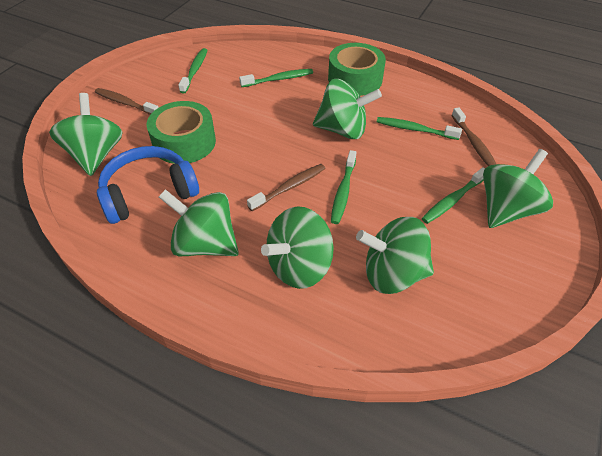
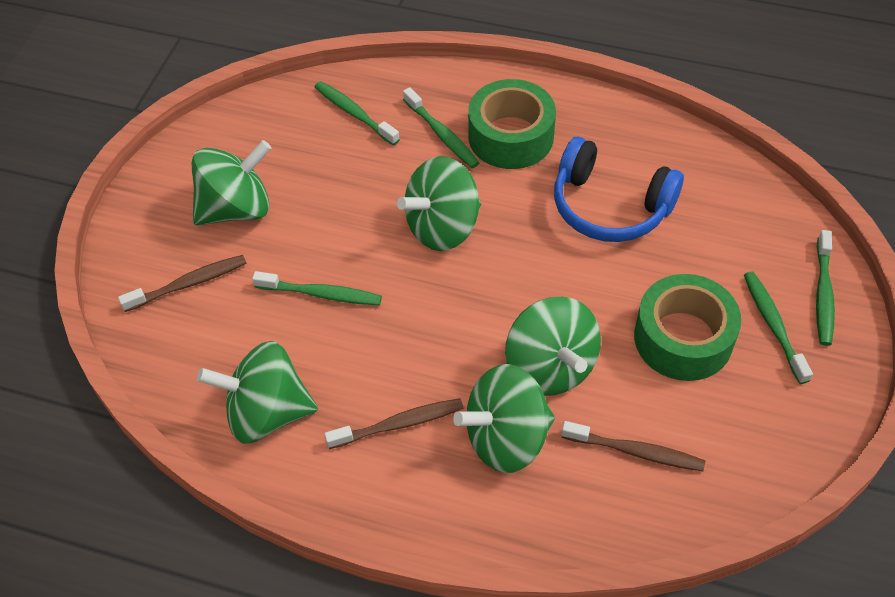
green spinning top: 6 -> 5

